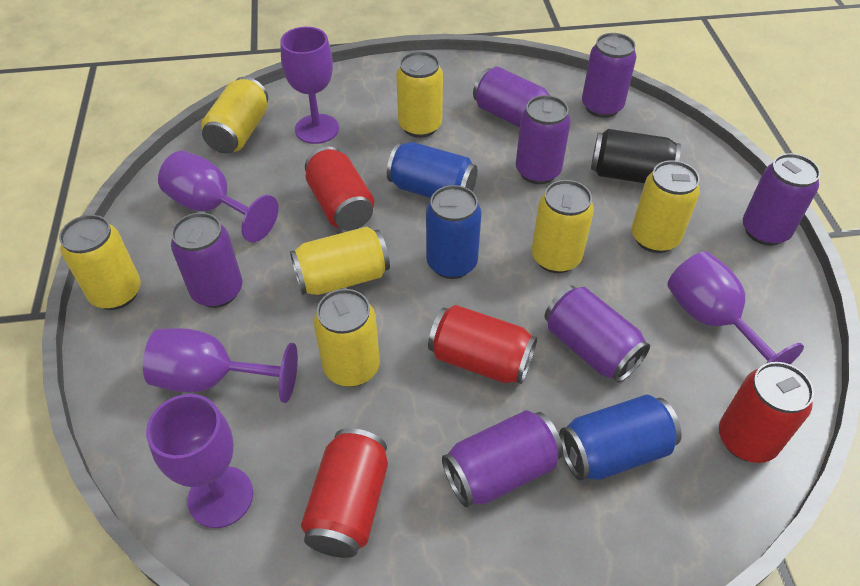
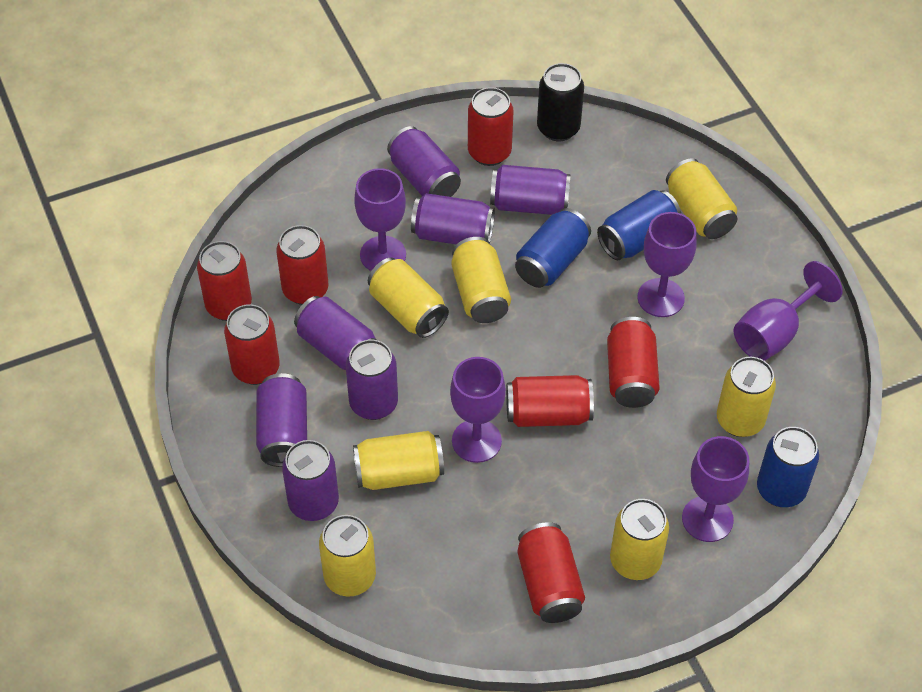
red can: 4 -> 7

